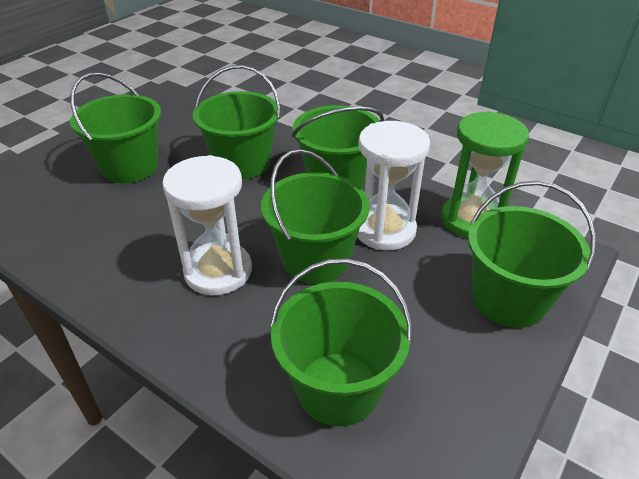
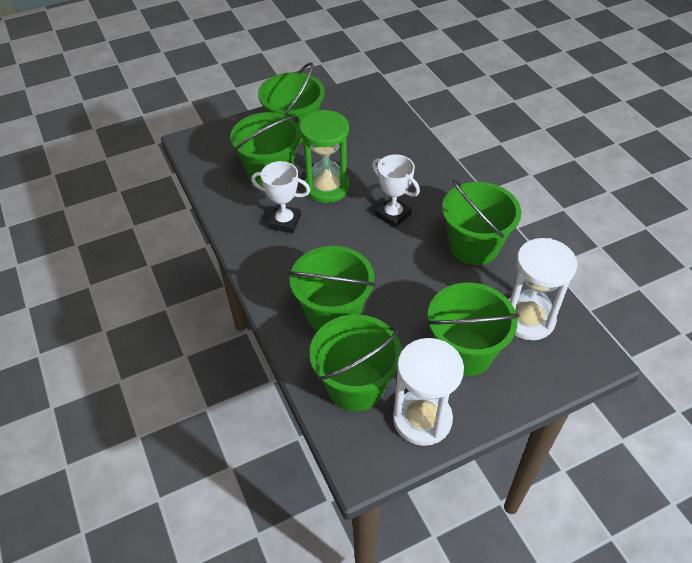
white trophy: 0 -> 2

